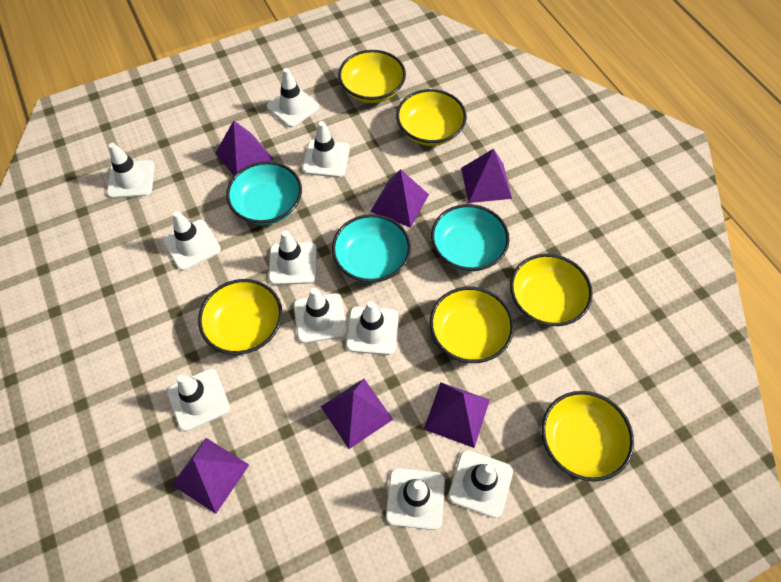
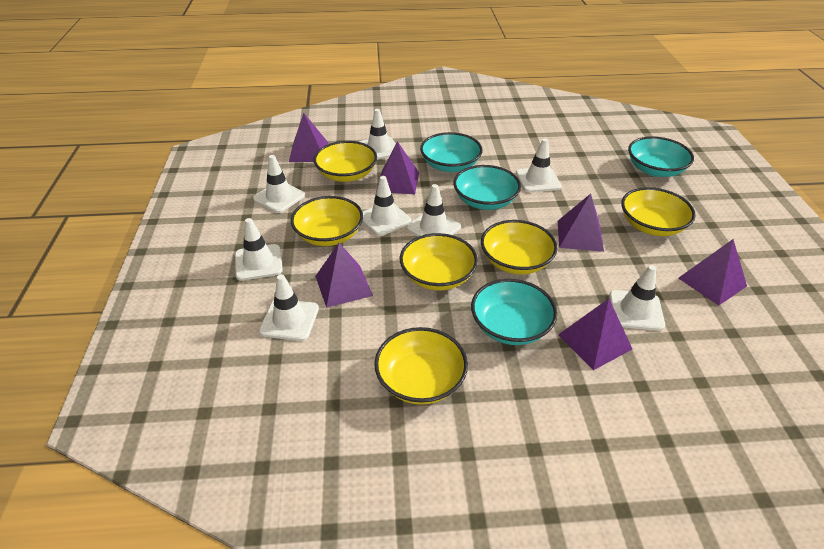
turquoise bowl: 3 -> 4
white traffic cone: 10 -> 8

